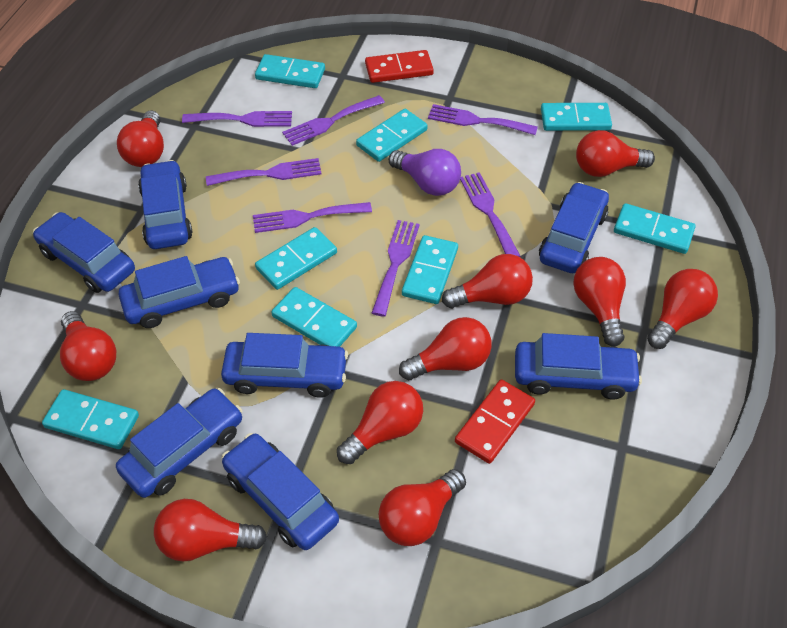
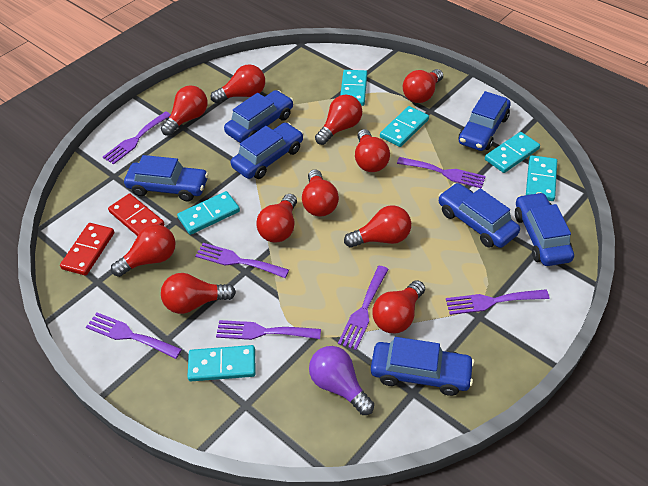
blue car: 8 -> 7
red light bulb: 10 -> 11
turquoise domino: 8 -> 6

